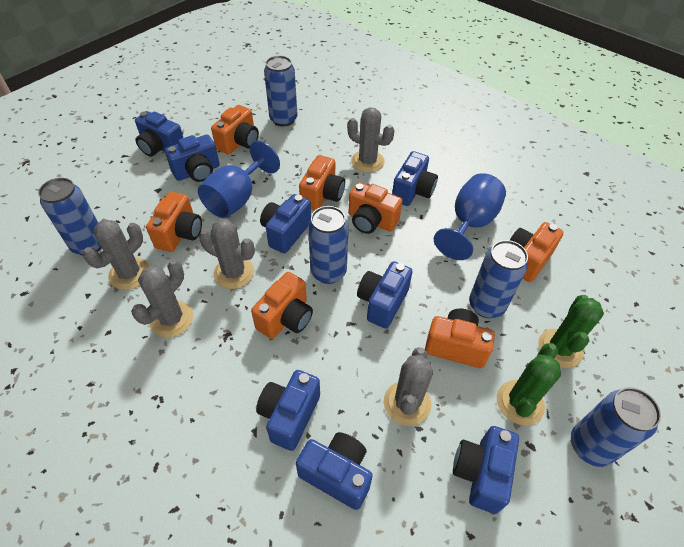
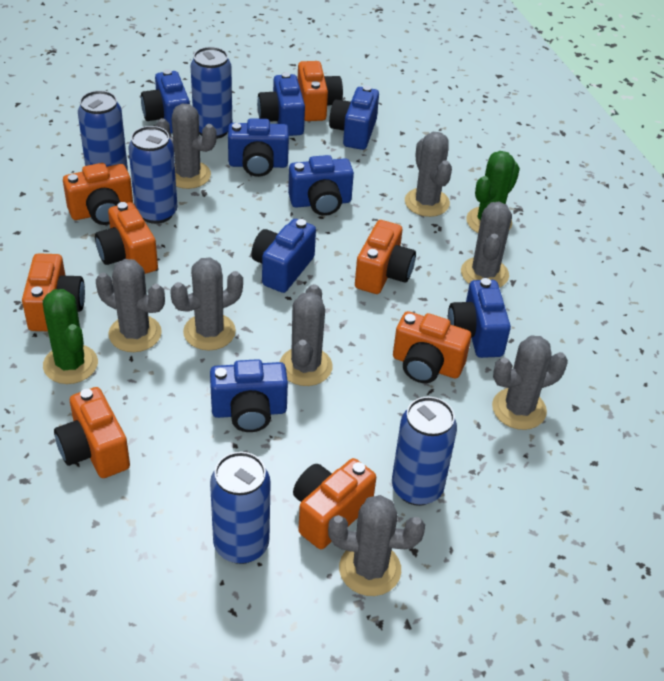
blue goblet: 2 -> 0
grey cactus: 5 -> 8
orange camera: 7 -> 8

